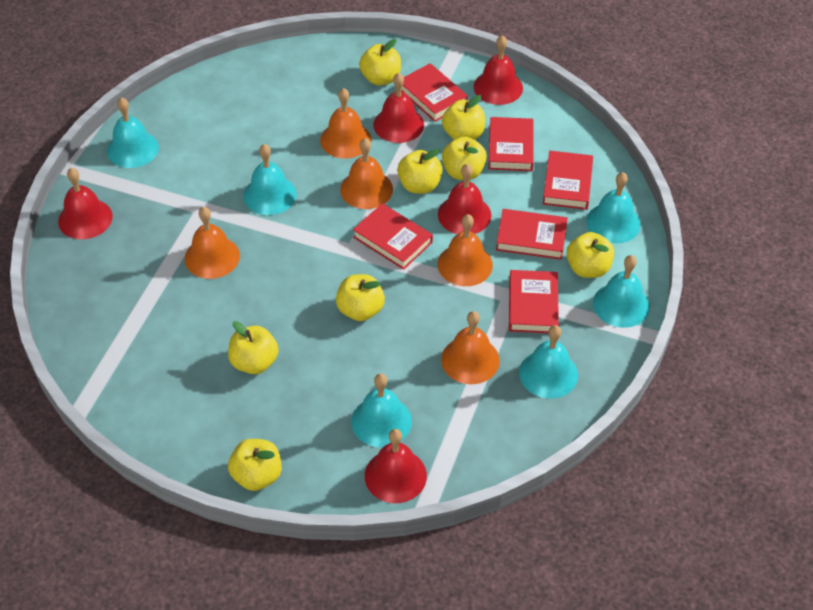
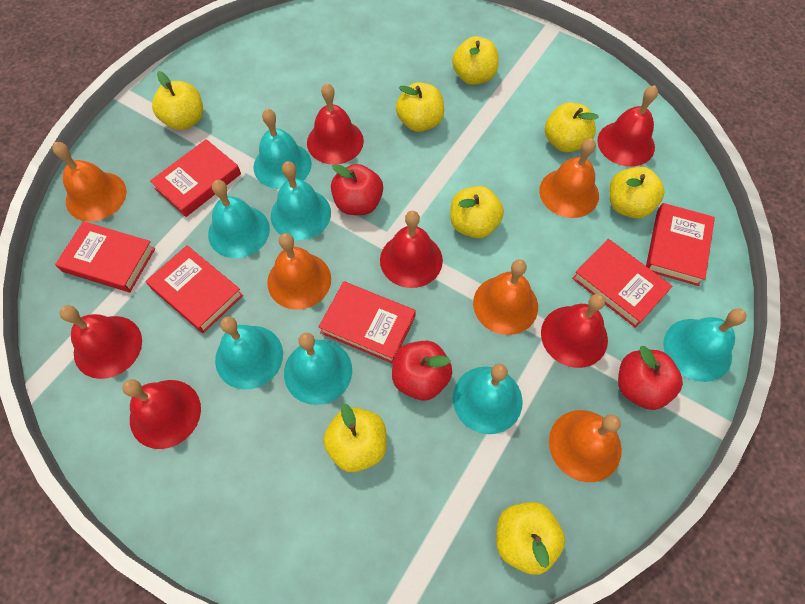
red apple: 0 -> 3
red bell: 5 -> 6
turquoise bell: 6 -> 7

